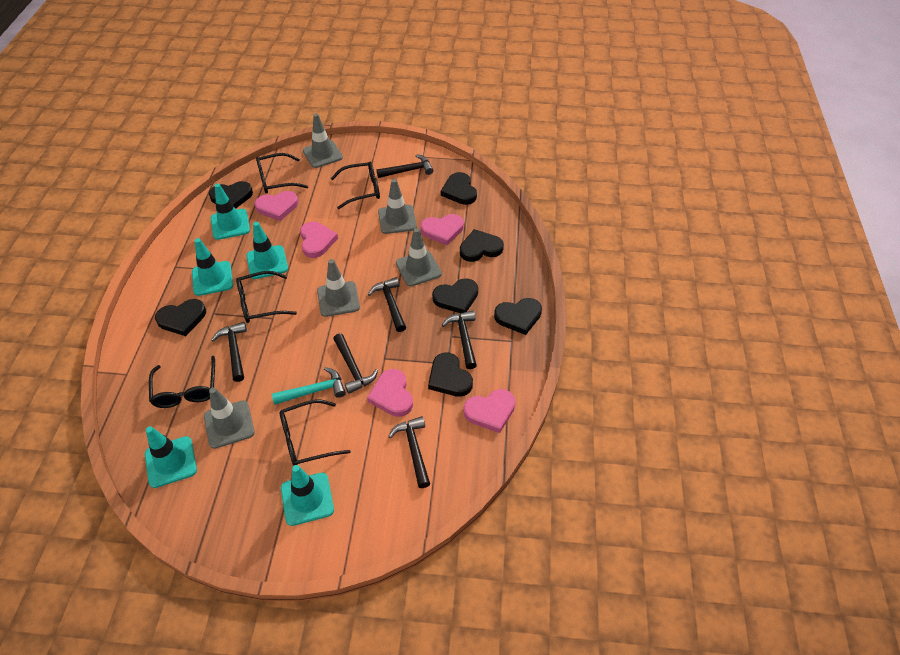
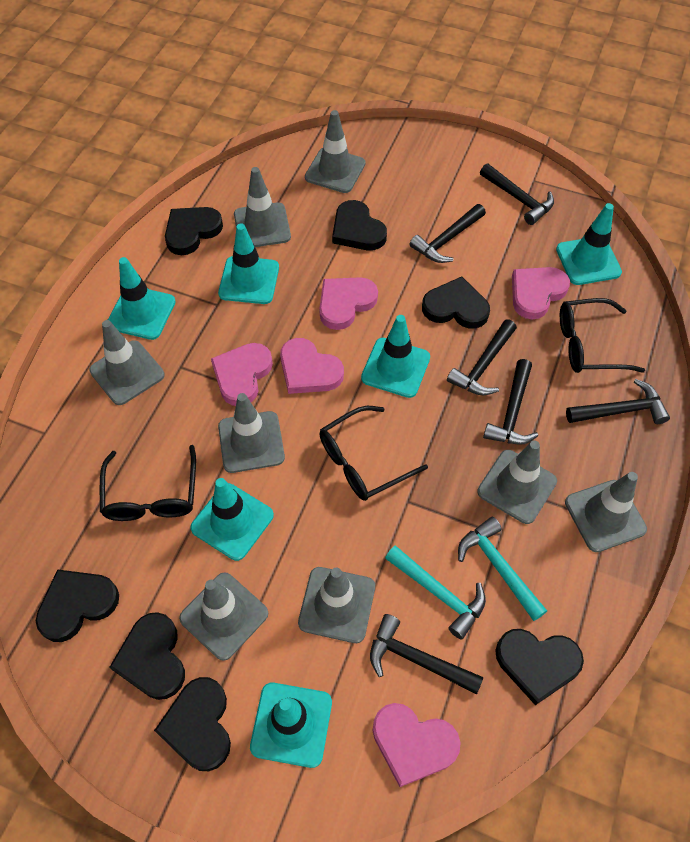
black glasses: 5 -> 3
grey traffic cone: 5 -> 8
turquoise hammer: 1 -> 2
turquoise traffic cone: 5 -> 6

